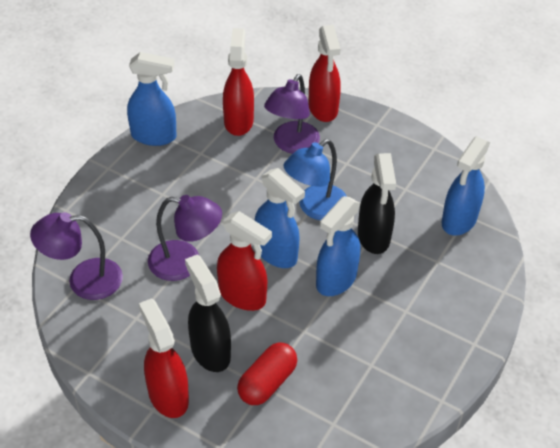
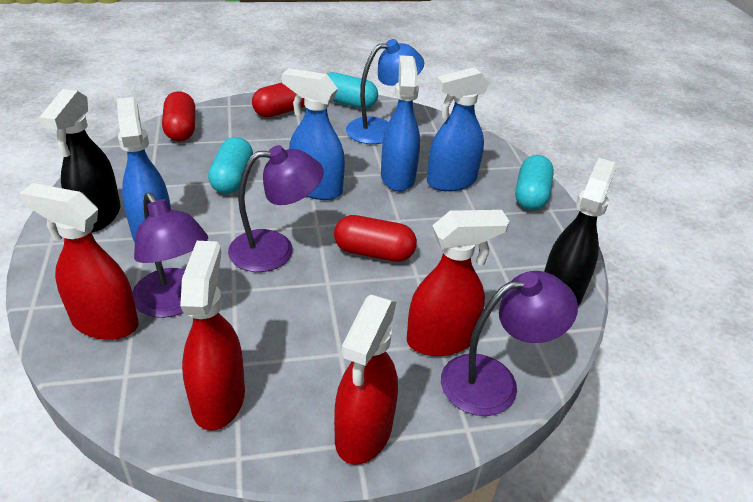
red capsule: 1 -> 3
turquoise capsule: 0 -> 3

